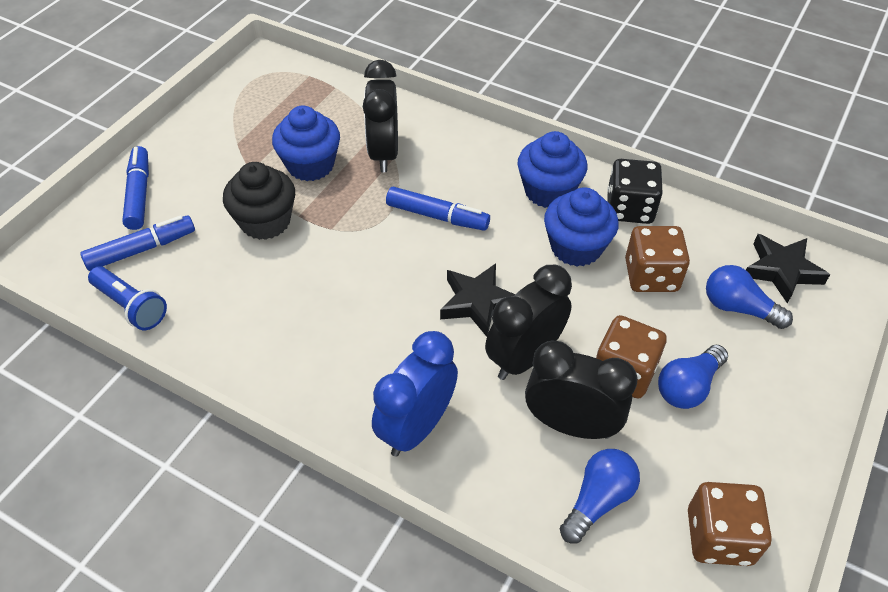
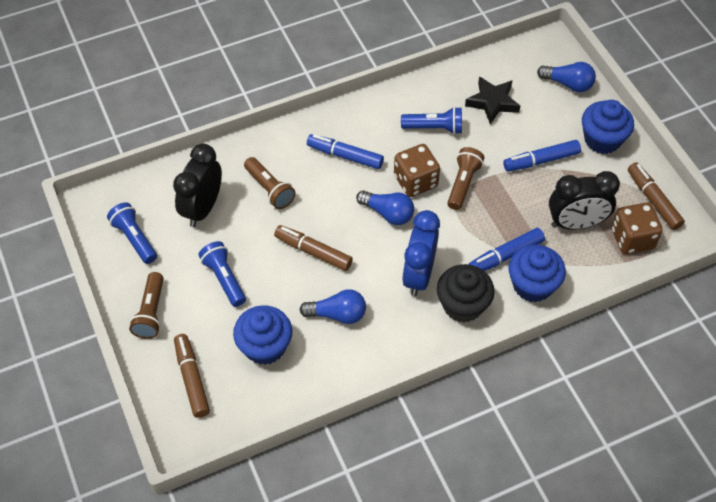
black clock: 3 -> 2
black dice: 1 -> 0
black star: 2 -> 1
blue flashlight: 1 -> 3
brown dice: 3 -> 2
brown flashlight: 0 -> 3
brown marker: 0 -> 3

